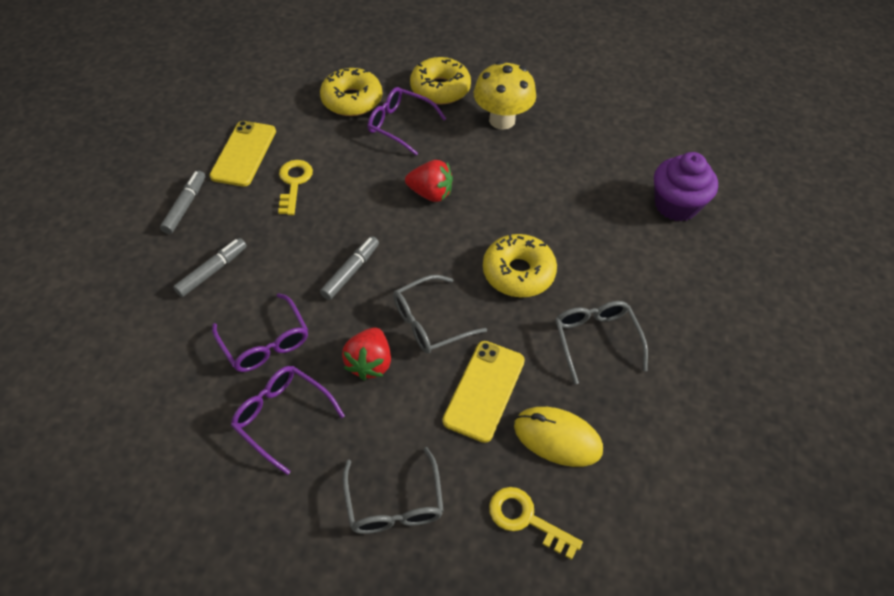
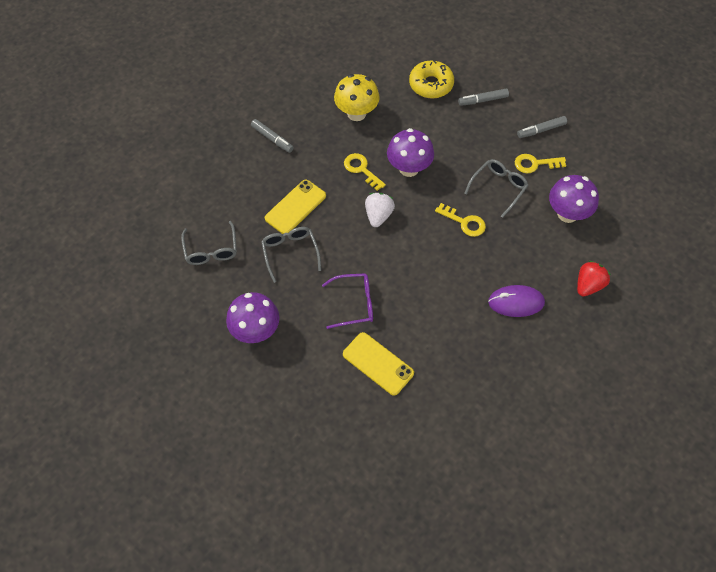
purple cupcake: 1 -> 0
purple glasses: 3 -> 1
purple mouse: 0 -> 1
purple mushroom: 0 -> 3
red strawberry: 2 -> 1
white strawberry: 0 -> 1
yellow donut: 3 -> 1
yellow key: 2 -> 3
yellow mouse: 1 -> 0

